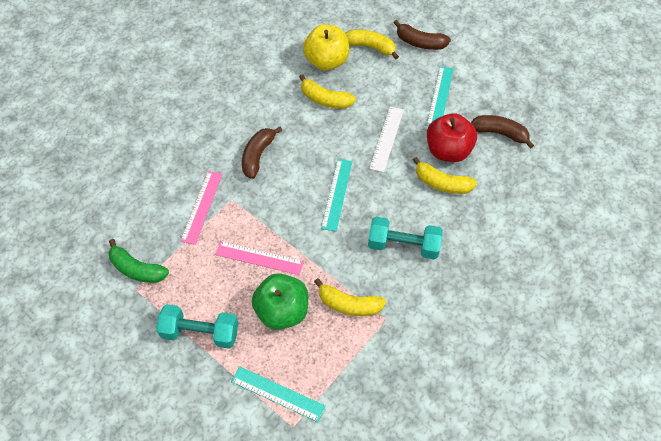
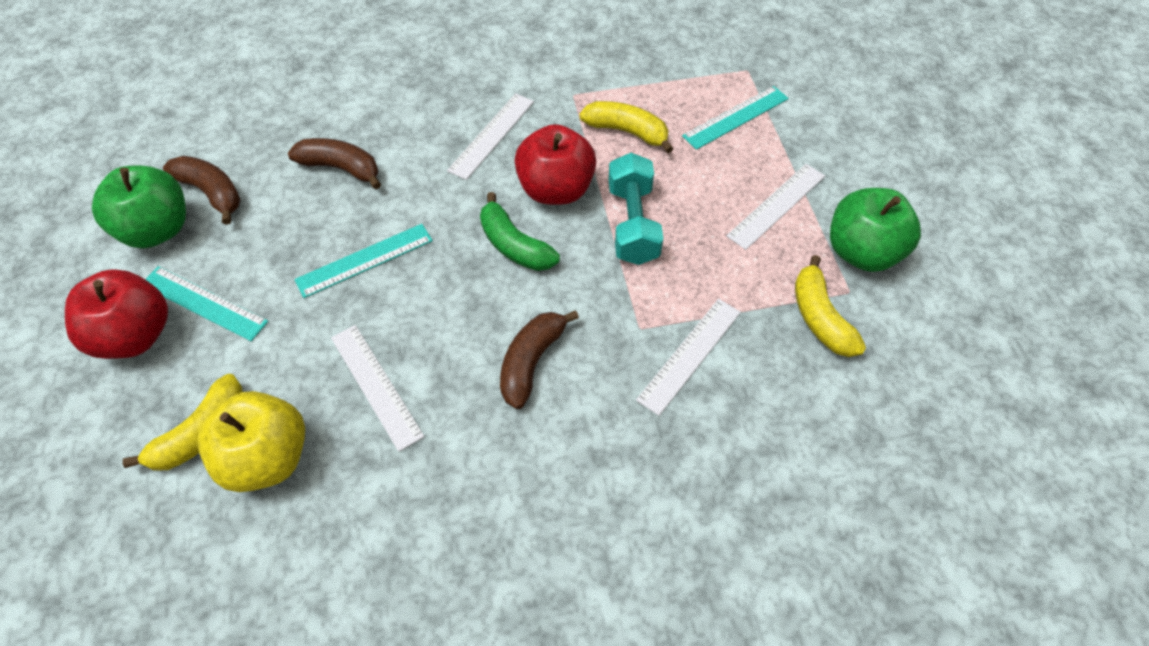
green apple: 1 -> 2
pink ruler: 2 -> 0
red apple: 1 -> 2
turquoise dumbbell: 2 -> 1
white ruler: 1 -> 4
yellow banana: 4 -> 3

